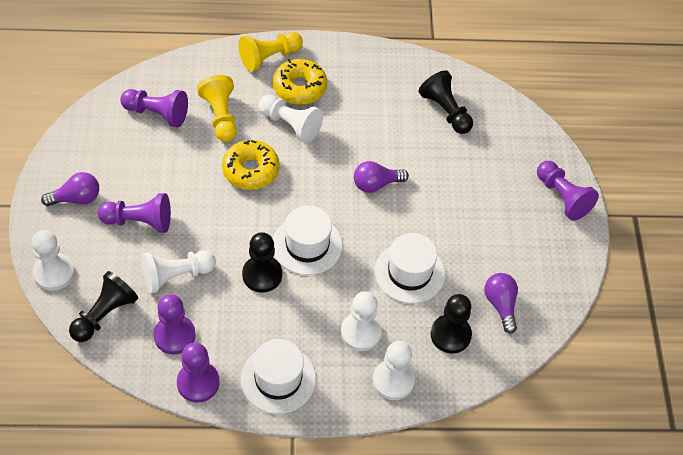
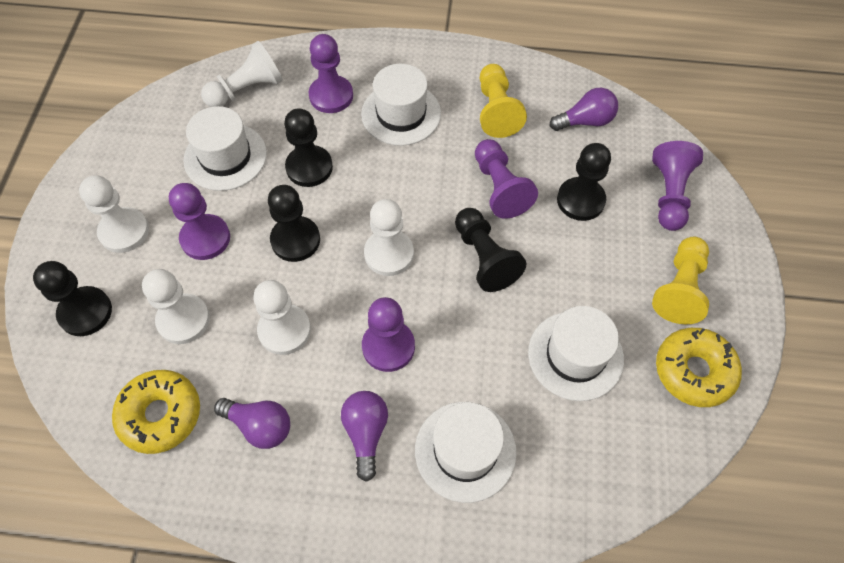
black pawn: 4 -> 5
white hat: 3 -> 4

